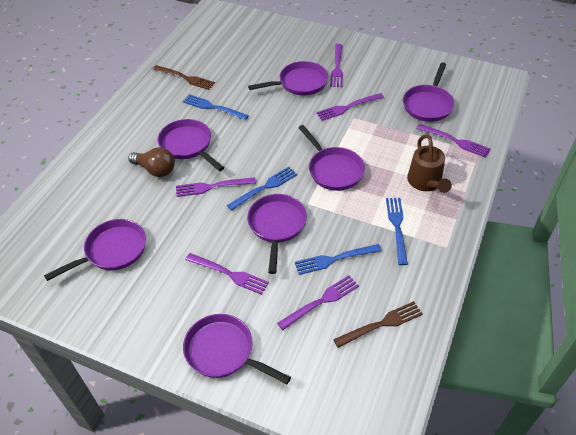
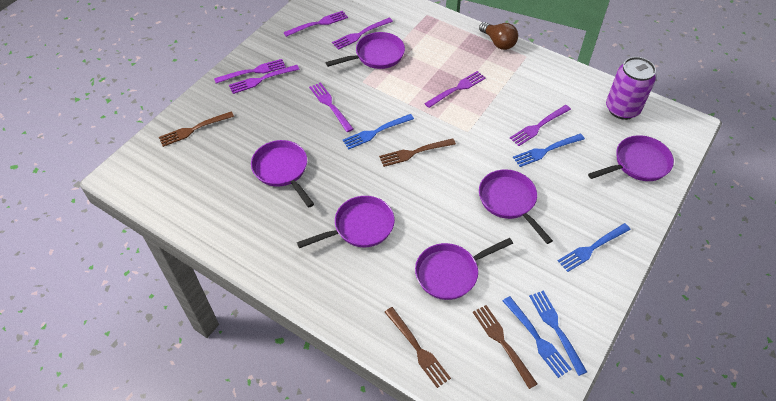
blue fork: 4 -> 5
brown fork: 2 -> 4
brown watering can: 1 -> 0
purple can: 0 -> 1
purple fork: 6 -> 7
purple pan: 7 -> 6

